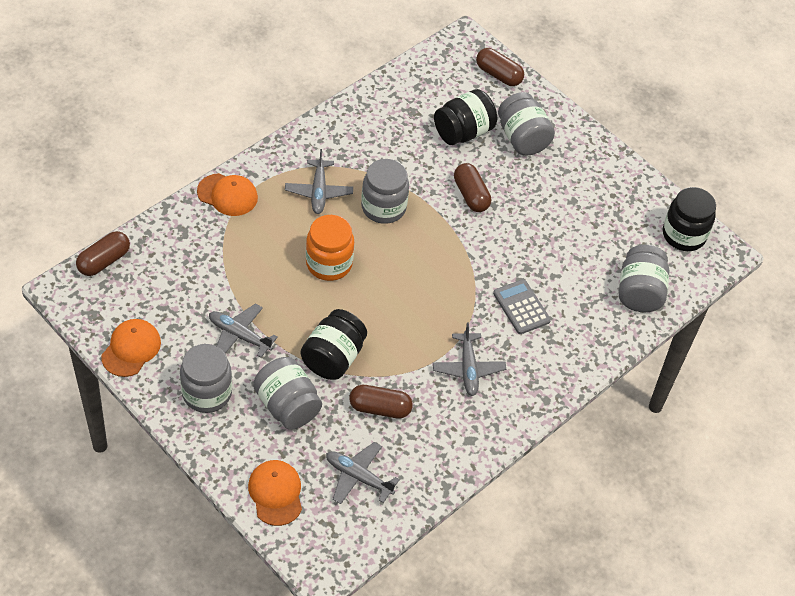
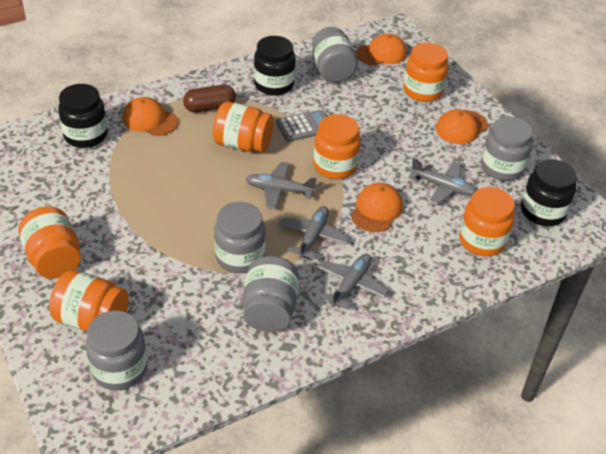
brown capsule: 4 -> 1
orange cap: 3 -> 4
orange jar: 1 -> 6

